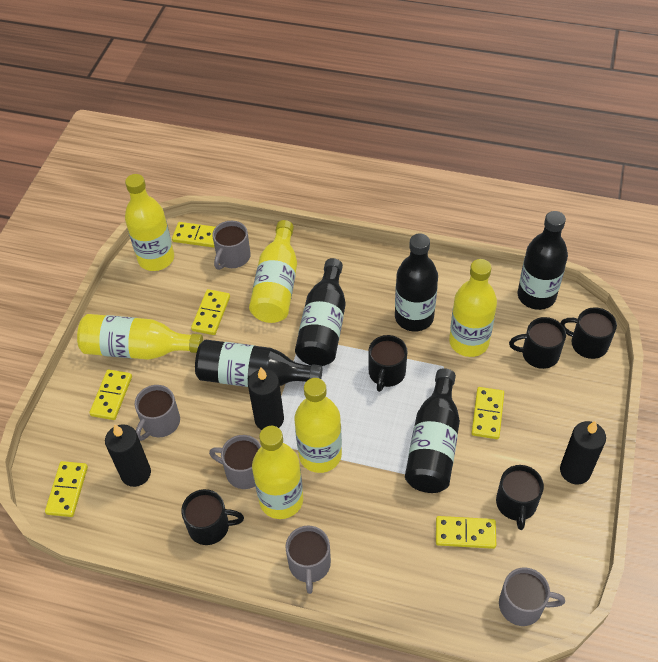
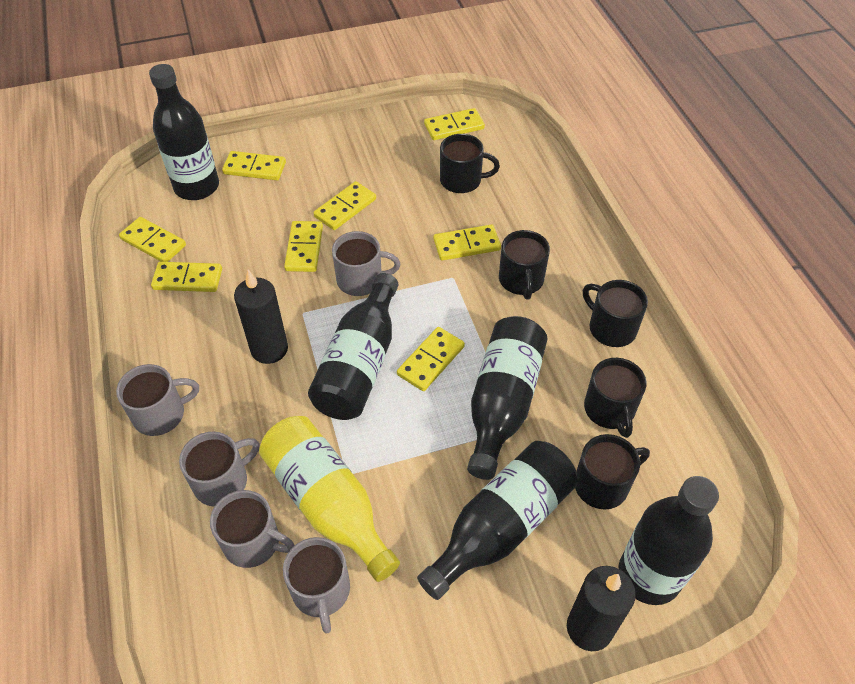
black candle: 3 -> 2
yellow bottle: 6 -> 1
yellow domino: 6 -> 8

